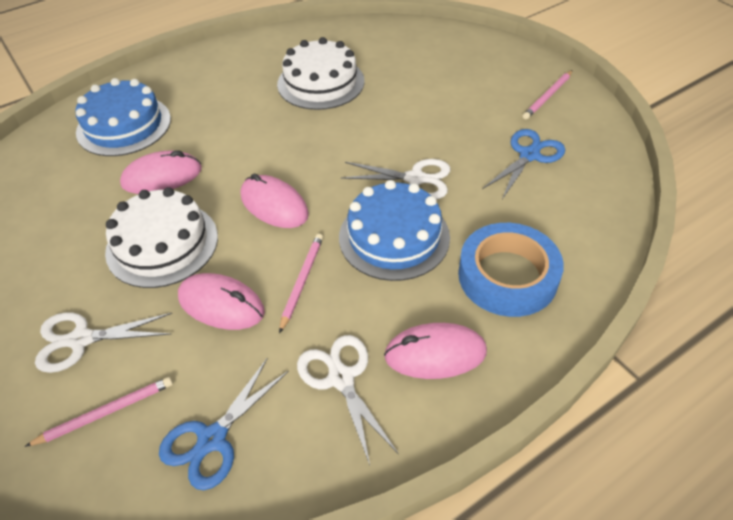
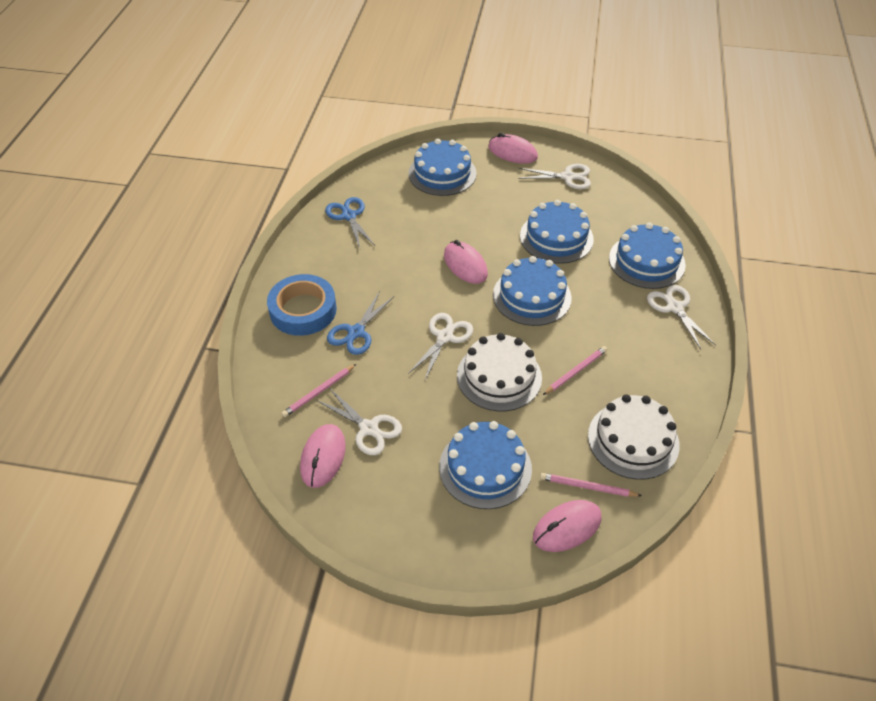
blue cake: 2 -> 5
white scissors: 3 -> 4

